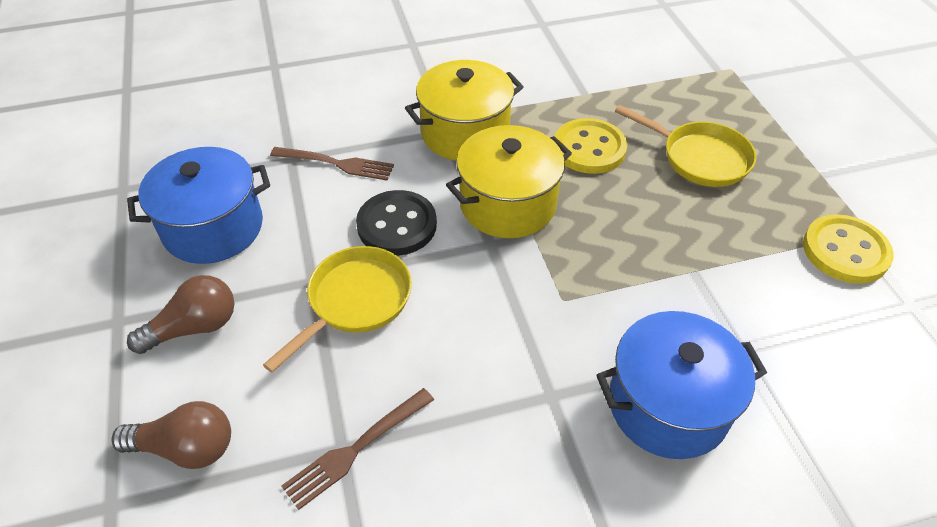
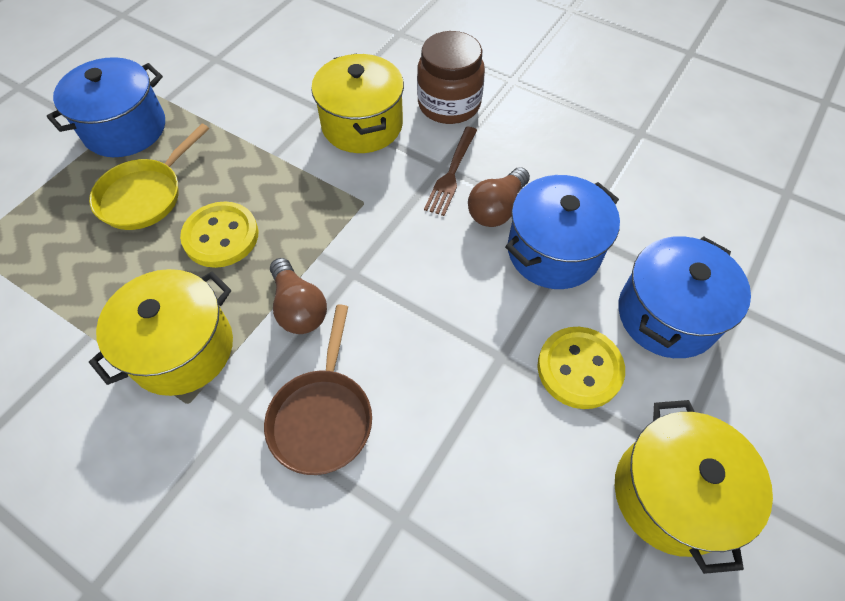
black button: 1 -> 0
blue pot: 2 -> 3
brown fork: 2 -> 1
brown jar: 0 -> 1
brown pan: 0 -> 1
yellow pan: 2 -> 1
yellow pot: 2 -> 3

